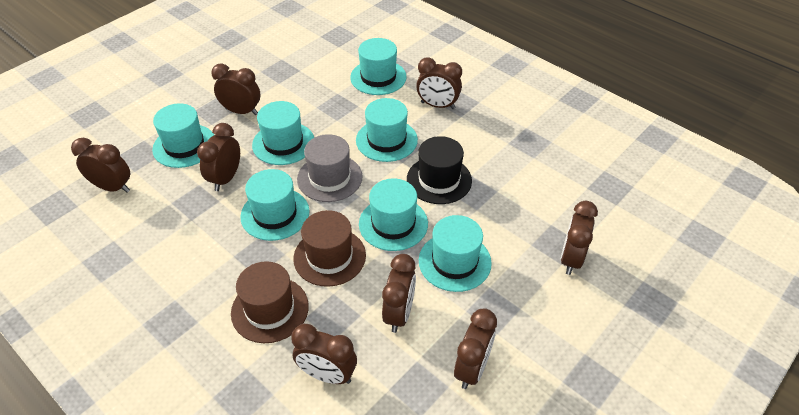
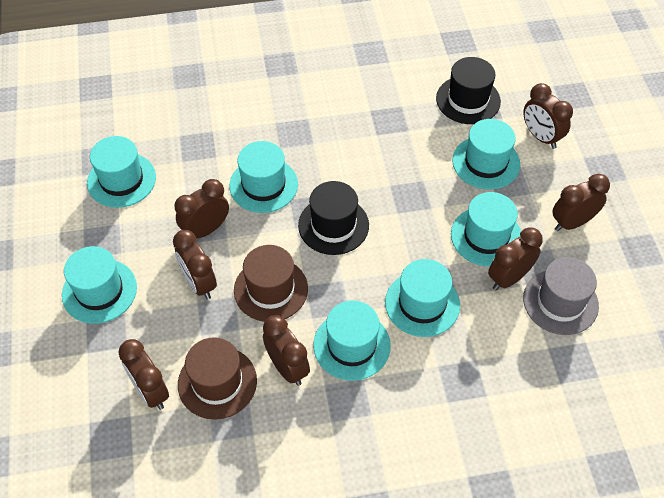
black hat: 1 -> 2
brown clock: 8 -> 7

